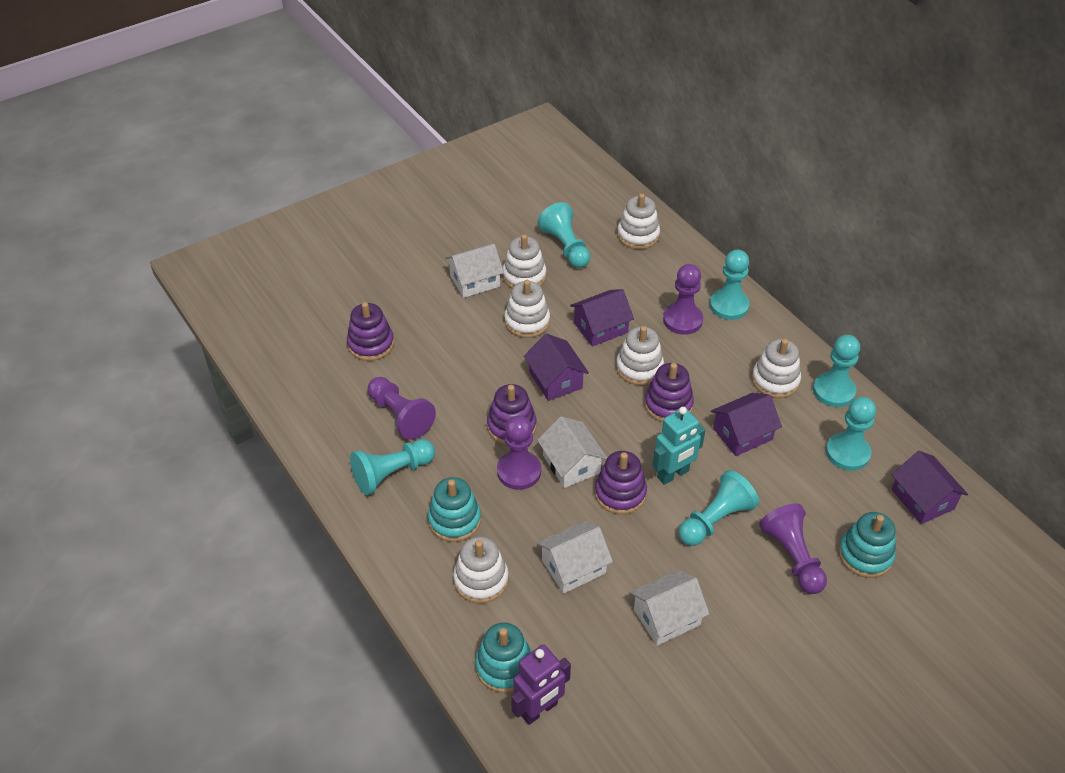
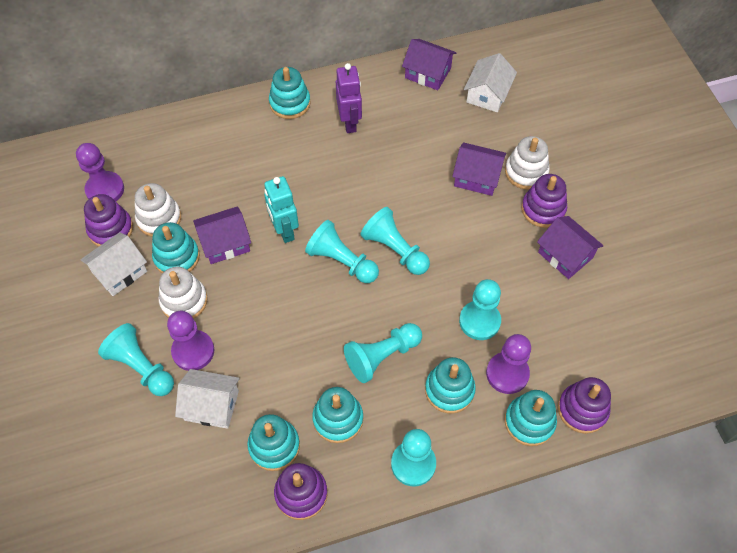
purple pawn: 4 -> 3
turquoise stacking toy: 3 -> 6
white house: 4 -> 3
white stacking toy: 6 -> 3

